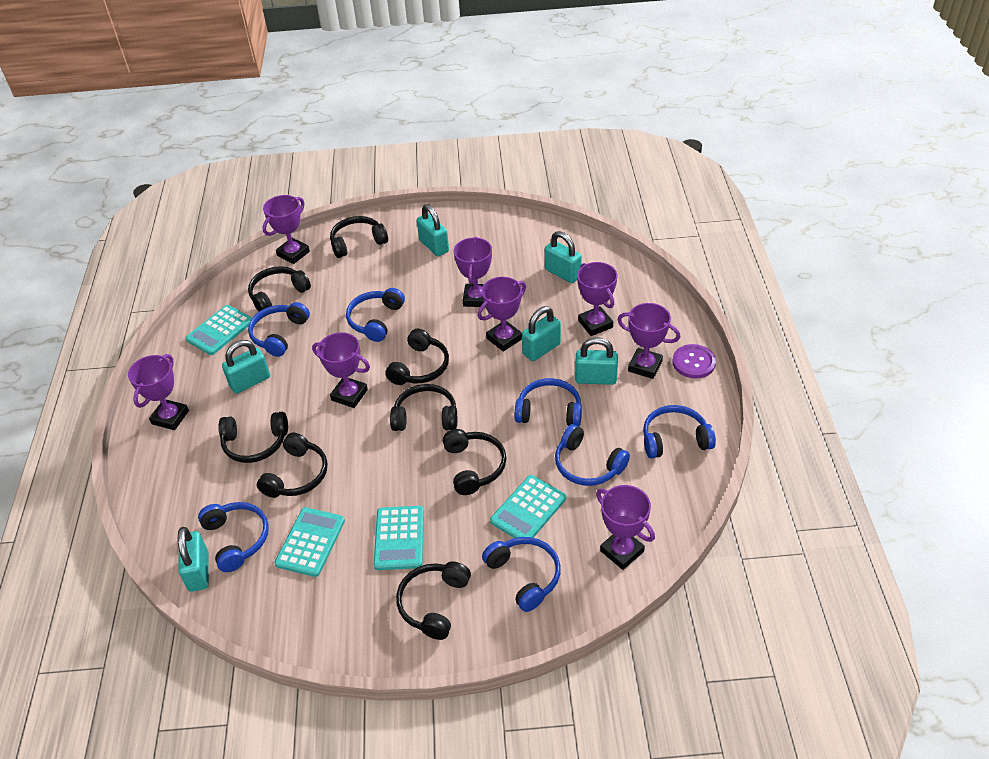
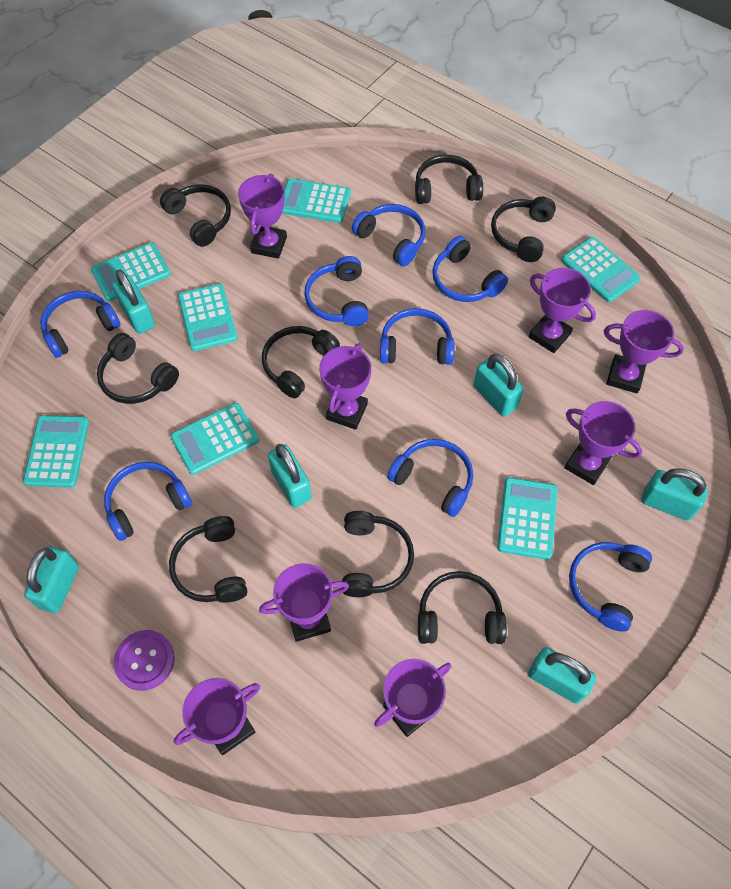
blue headphones: 7 -> 8
turquoise calculator: 4 -> 7

